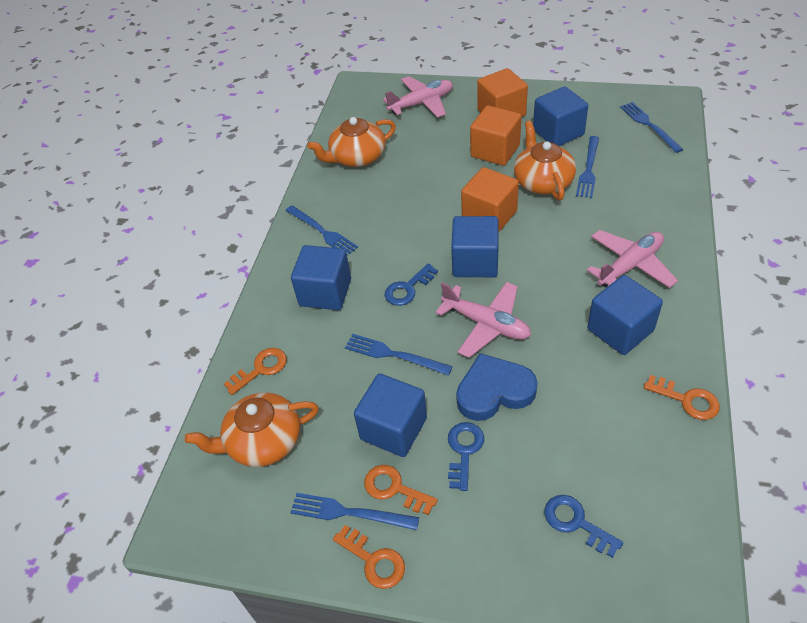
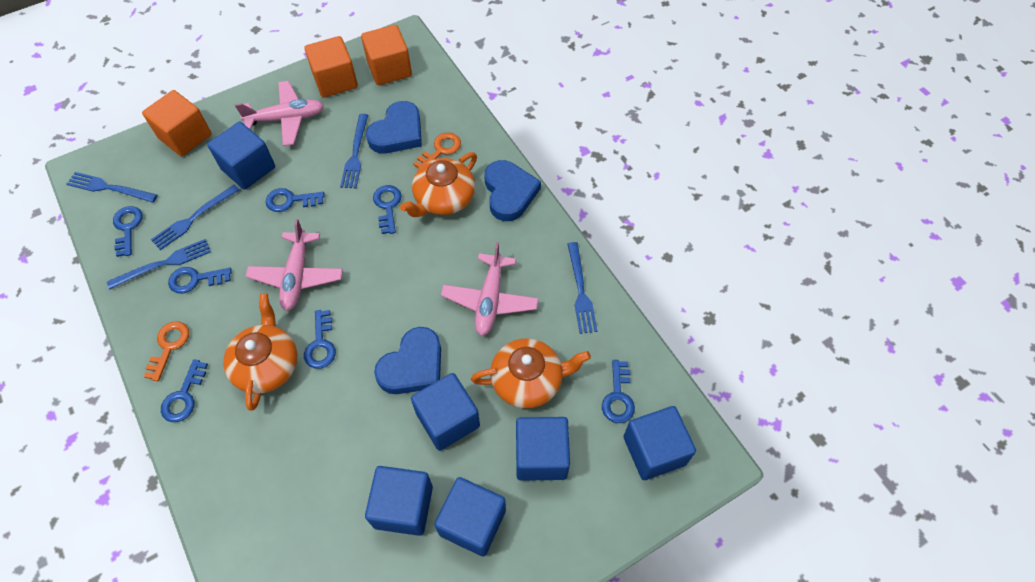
blue cube: 5 -> 6
blue heart: 1 -> 3
blue key: 3 -> 7
orange key: 4 -> 2

